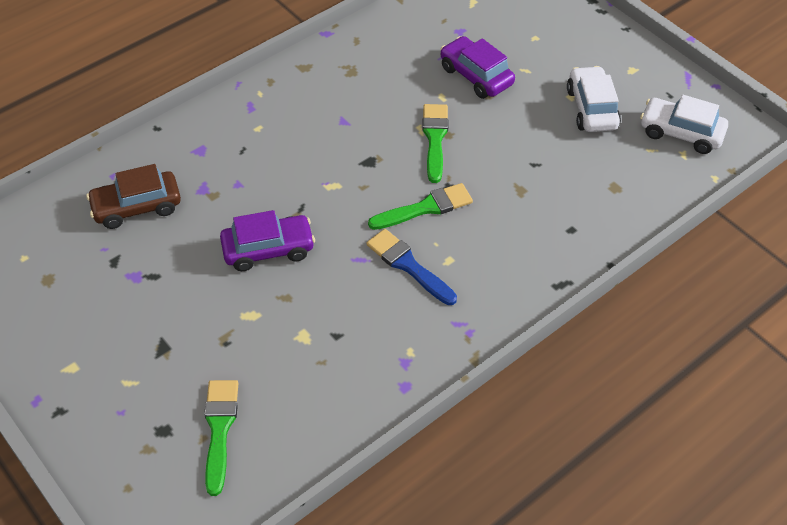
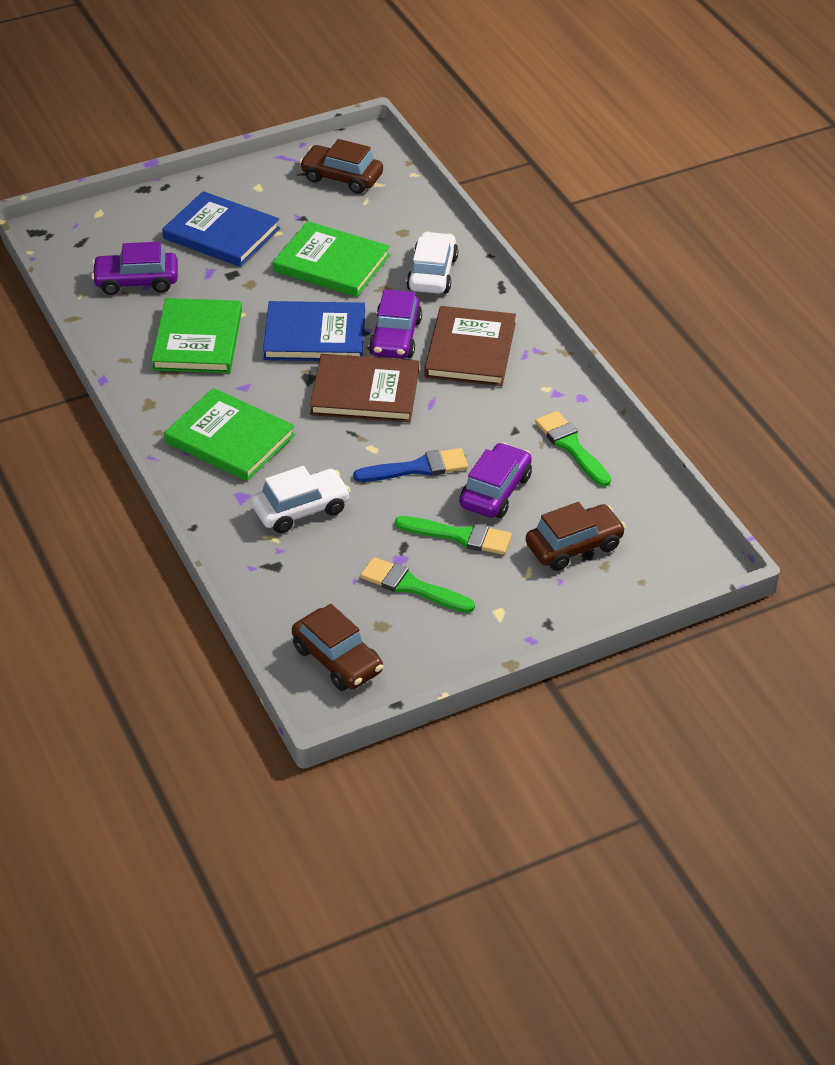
blue book: 0 -> 2
brown book: 0 -> 2
brown car: 1 -> 3
green book: 0 -> 3
purple car: 2 -> 3

